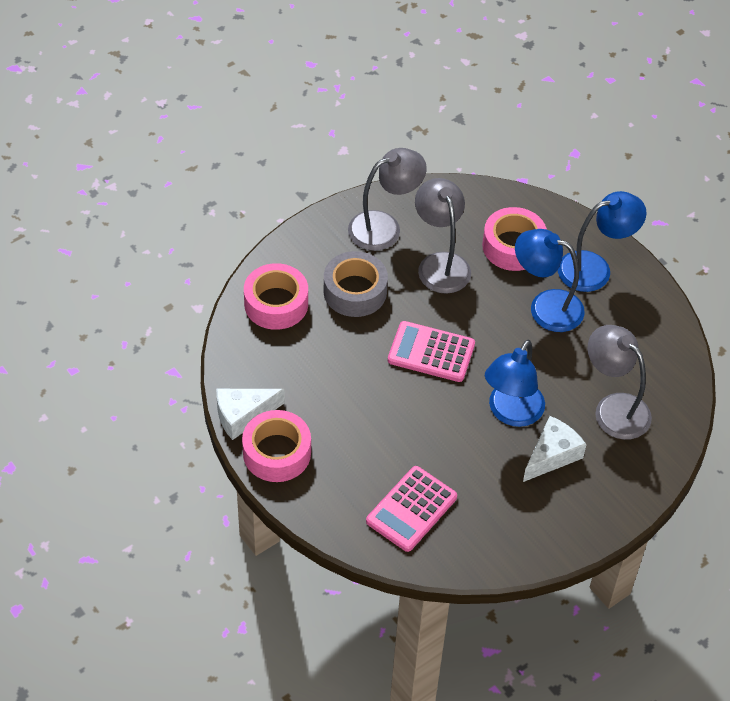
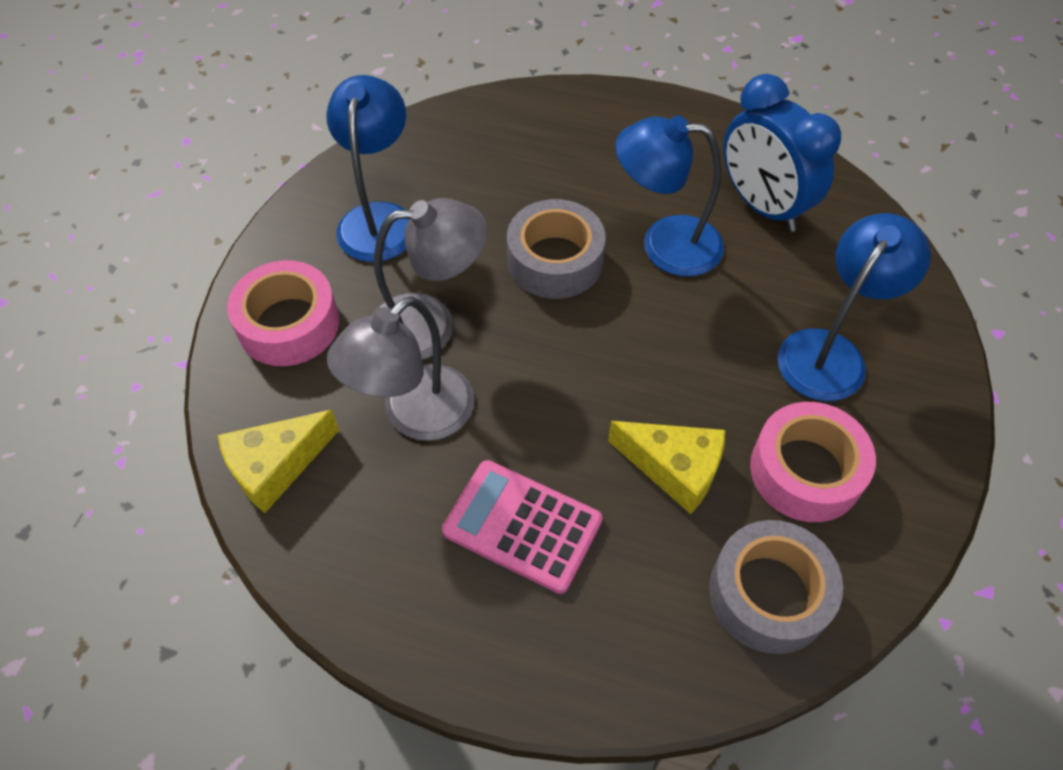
blue clock: 0 -> 1
grey lamp: 3 -> 2
grey tape: 1 -> 2
pink calculator: 2 -> 1
pink tape: 3 -> 2
white cheese: 2 -> 0
yellow cheese: 0 -> 2

